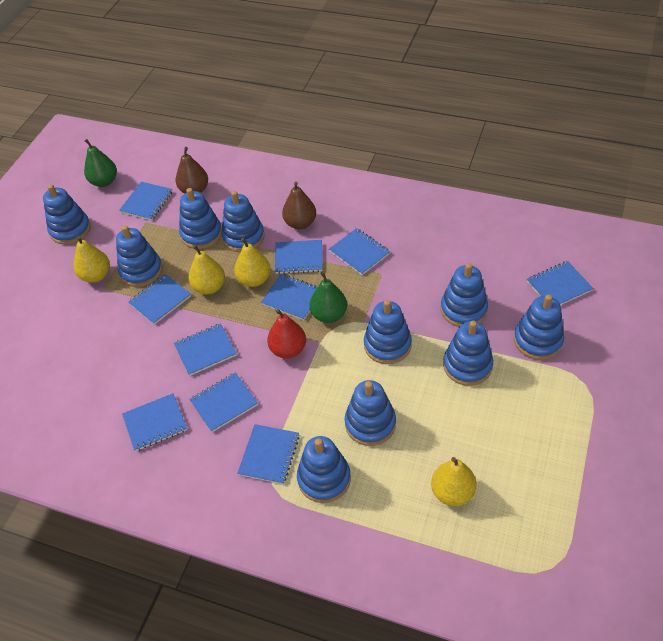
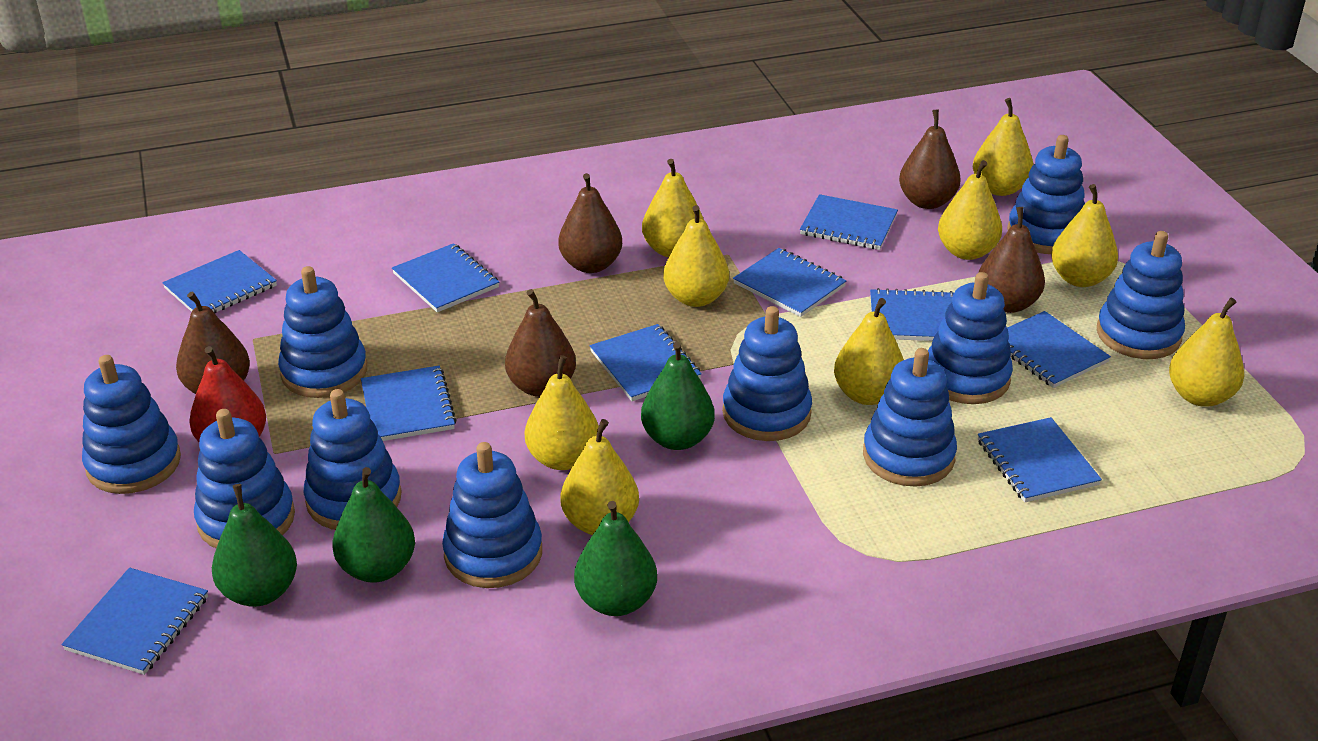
brown pear: 2 -> 5
green pear: 2 -> 4
yellow pear: 4 -> 9

